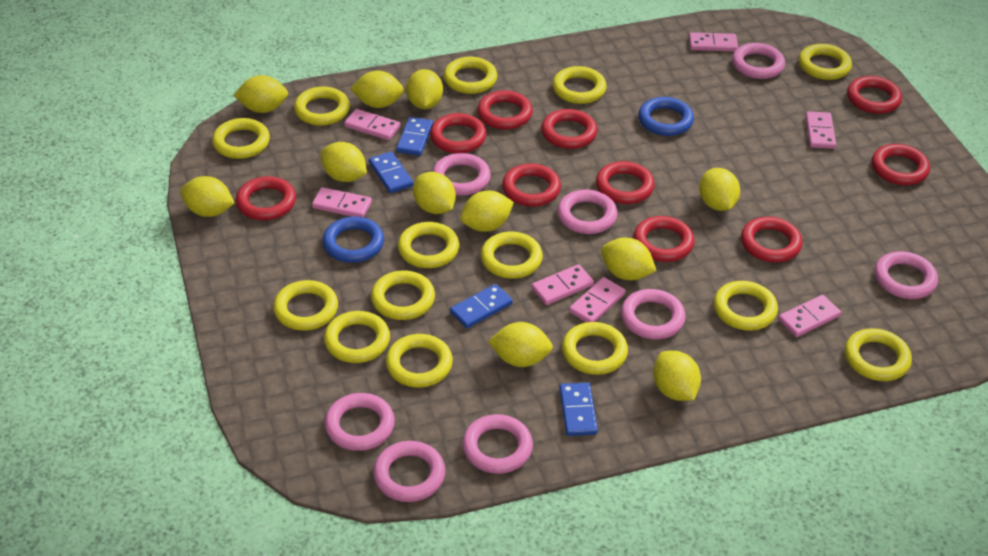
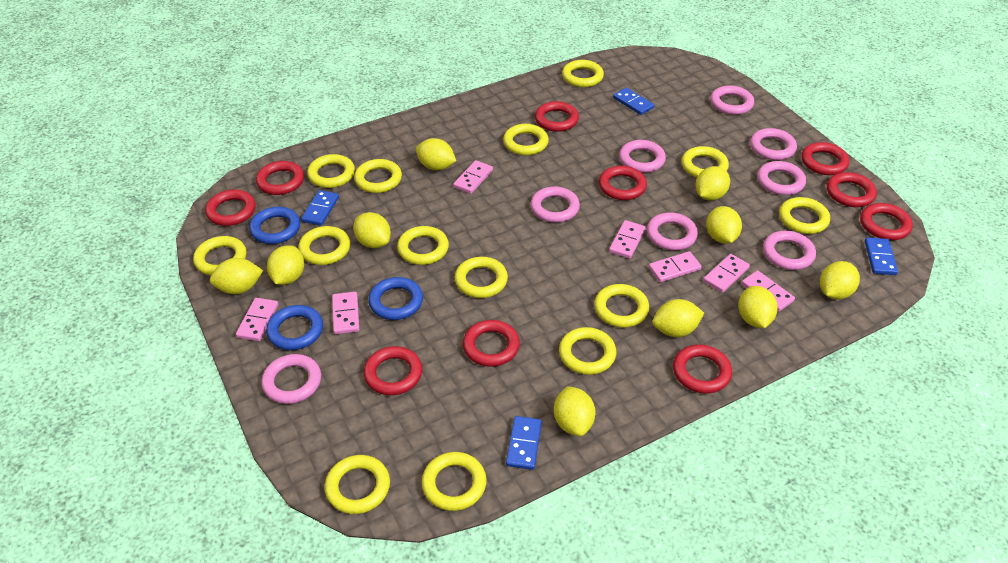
blue ring: 2 -> 3
yellow lemon: 11 -> 10

